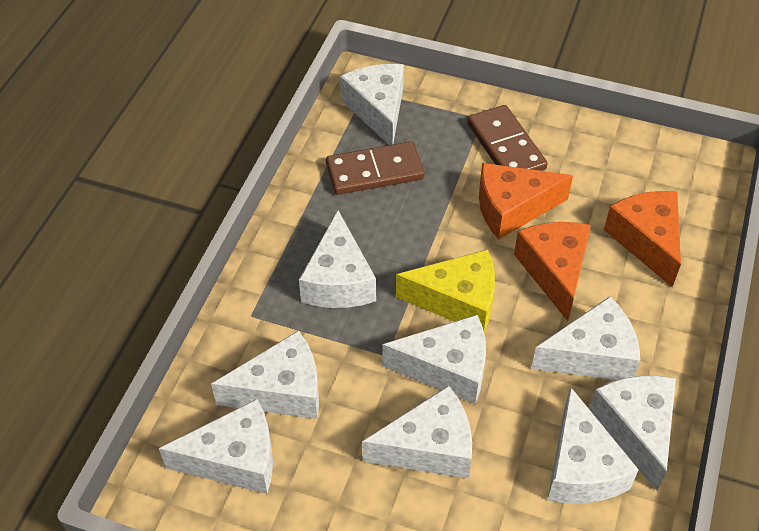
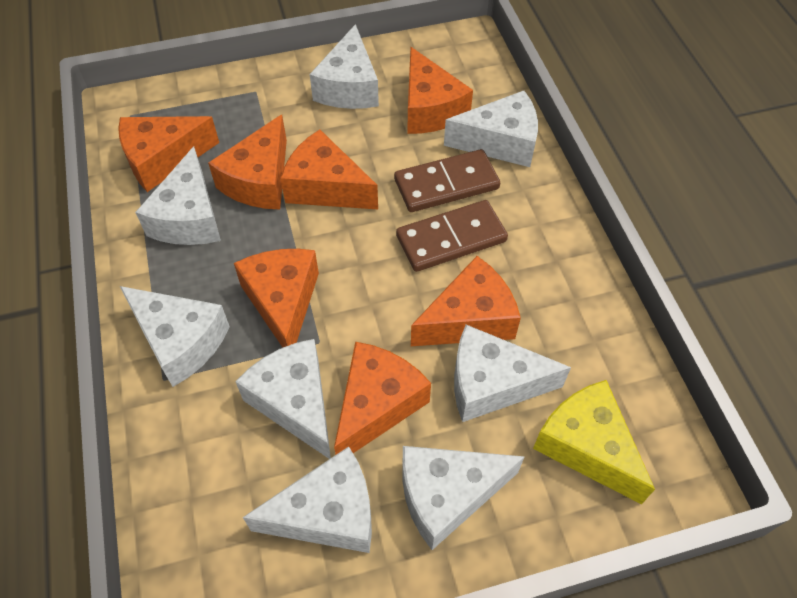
orange cheese: 3 -> 7
white cheese: 9 -> 8

